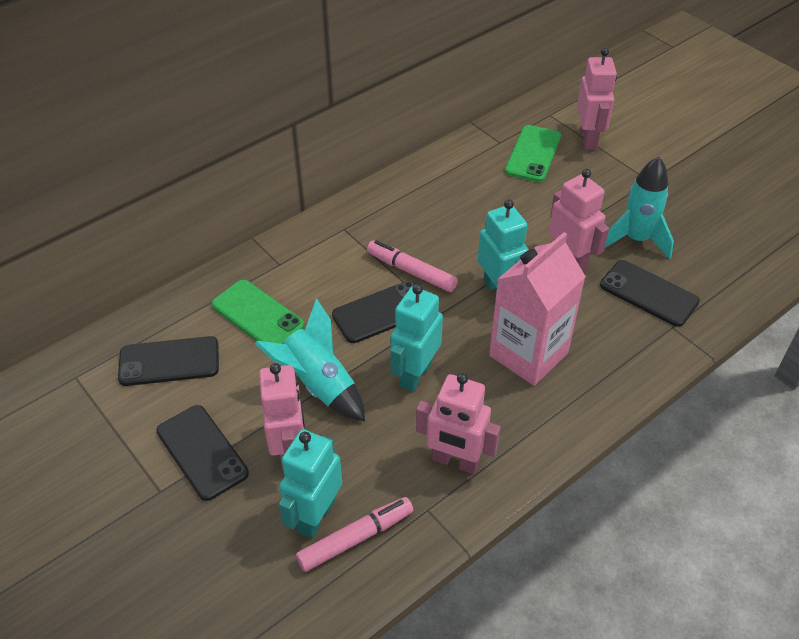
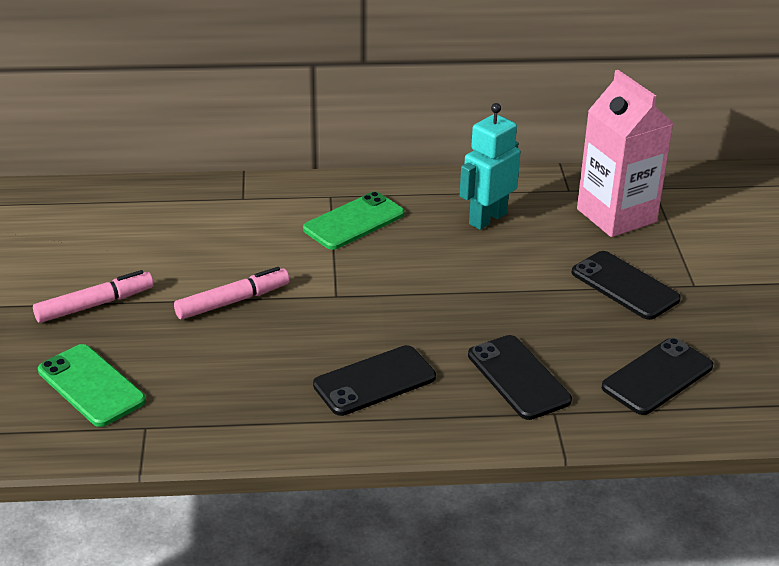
pink robot: 4 -> 0
turquoise robot: 3 -> 1
turquoise rocket: 2 -> 0

